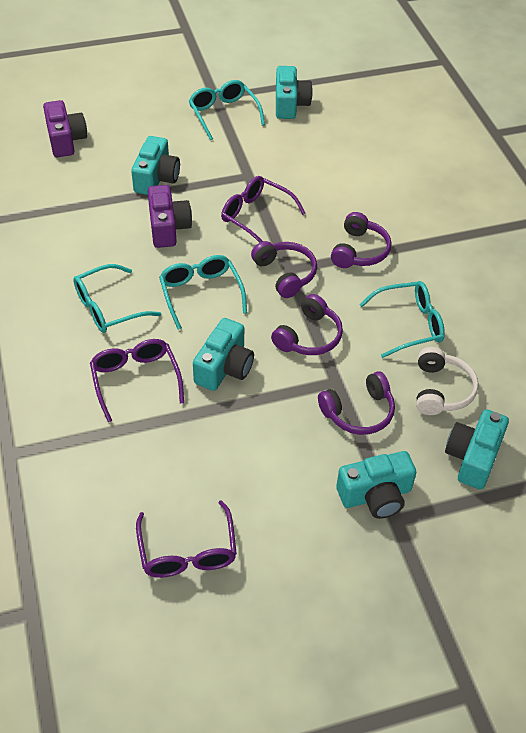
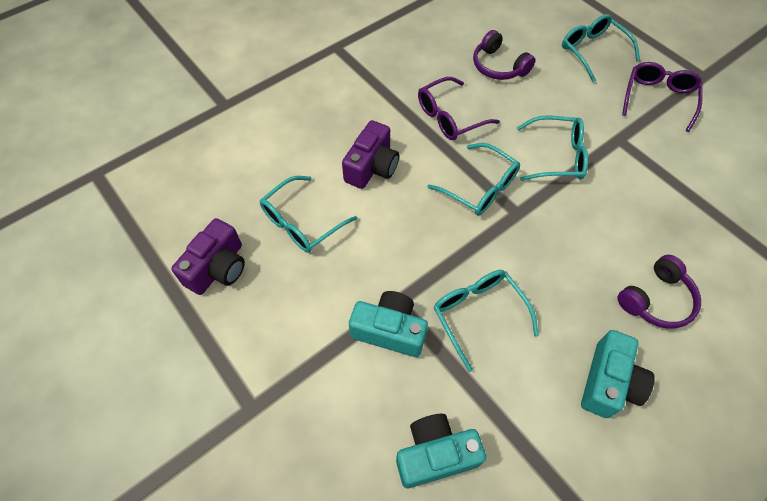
purple glasses: 3 -> 2
purple headphones: 4 -> 2
turquoise camera: 5 -> 3
turquoise glasses: 4 -> 5
white headphones: 1 -> 0

